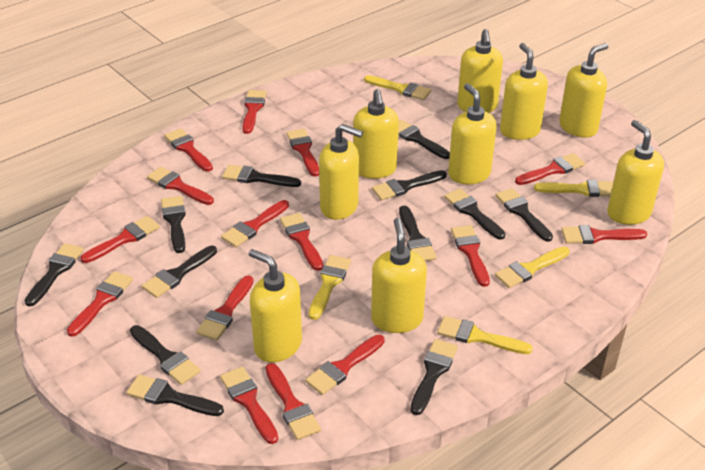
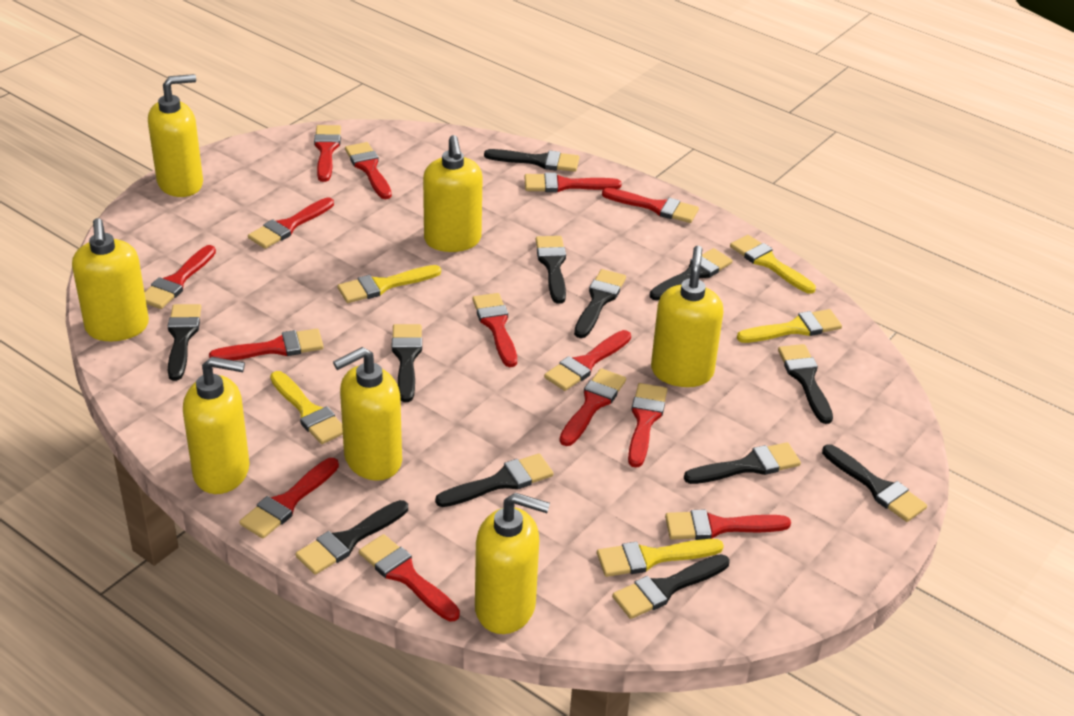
red brush: 15 -> 14
yellow soap dispenser: 9 -> 7

